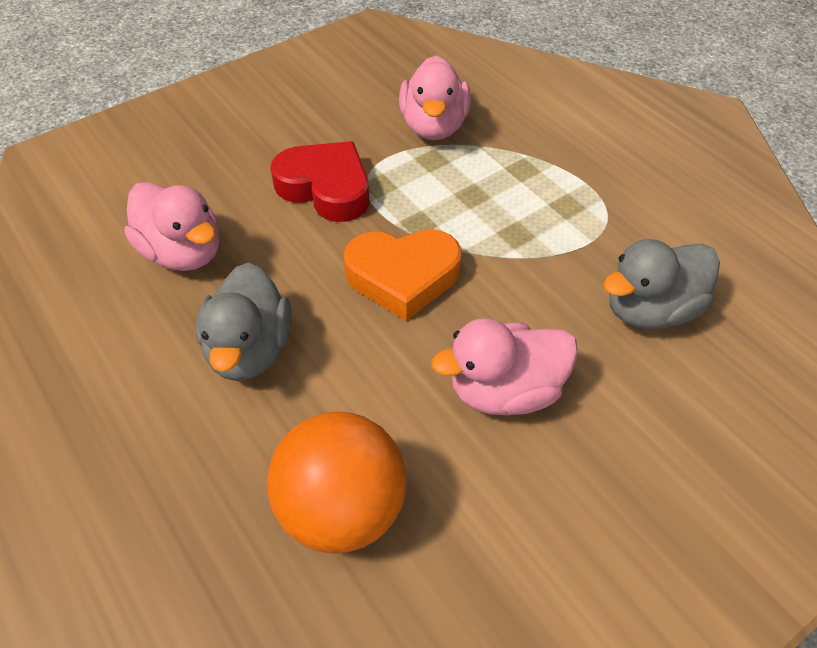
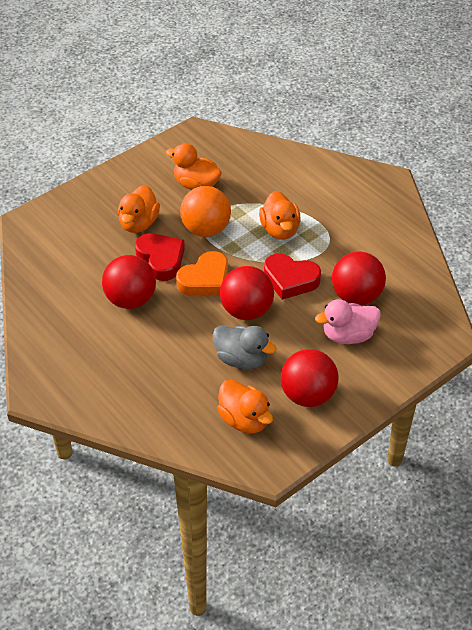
grey duck: 2 -> 1
orange duck: 0 -> 4
pink duck: 3 -> 1
red ball: 0 -> 4
red heart: 1 -> 2

